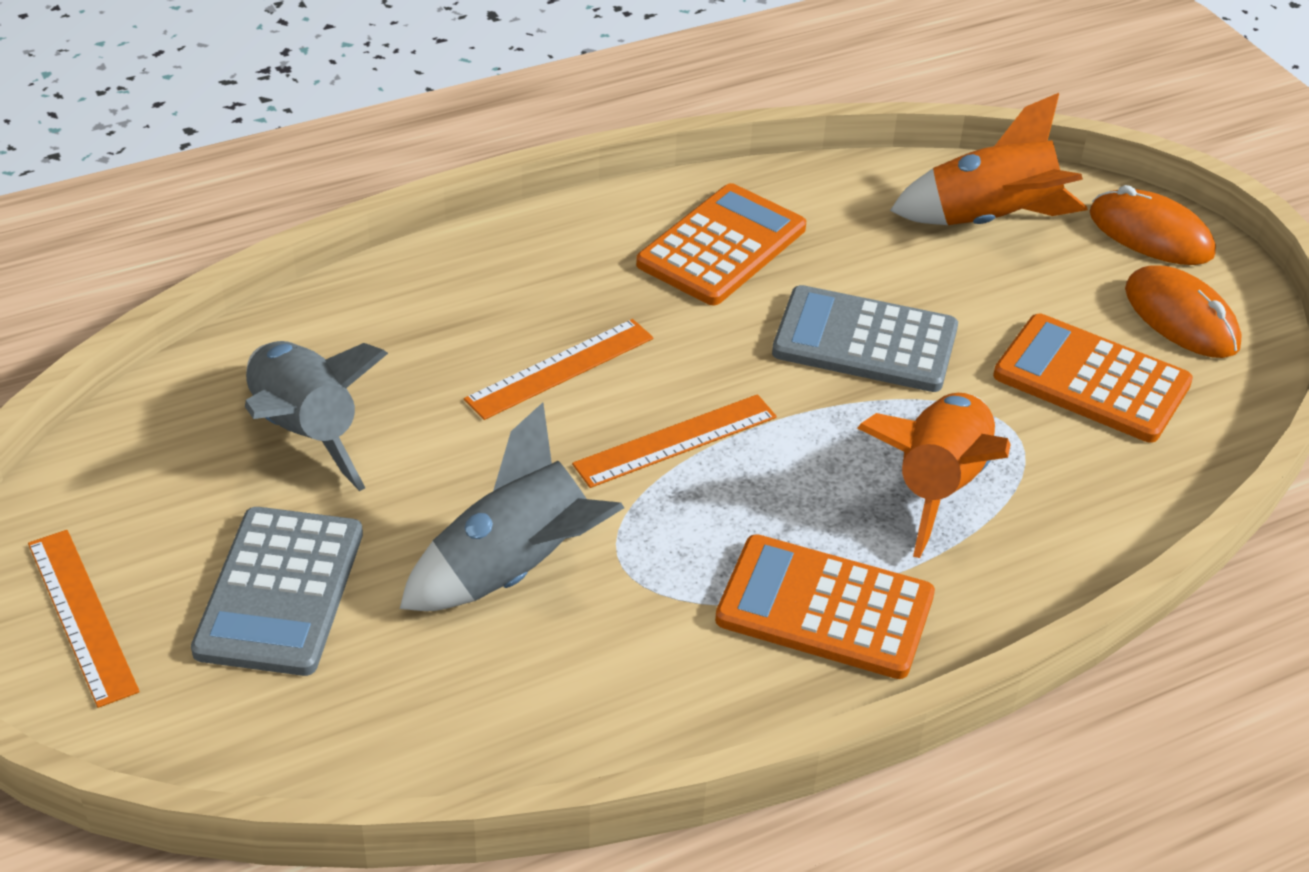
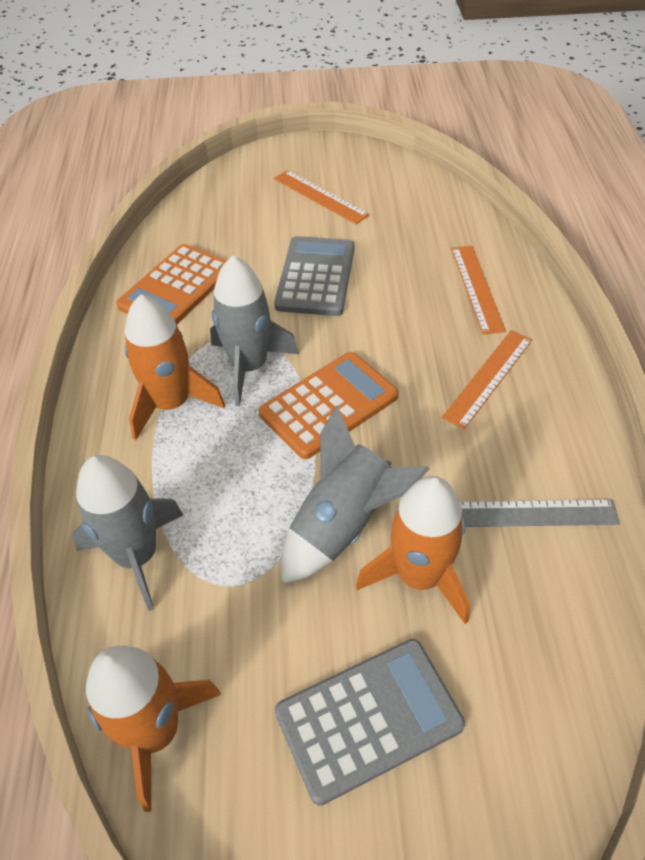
grey rocket: 2 -> 3
grey ruler: 0 -> 1
orange calculator: 3 -> 2
orange mouse: 2 -> 0
orange rocket: 2 -> 3

